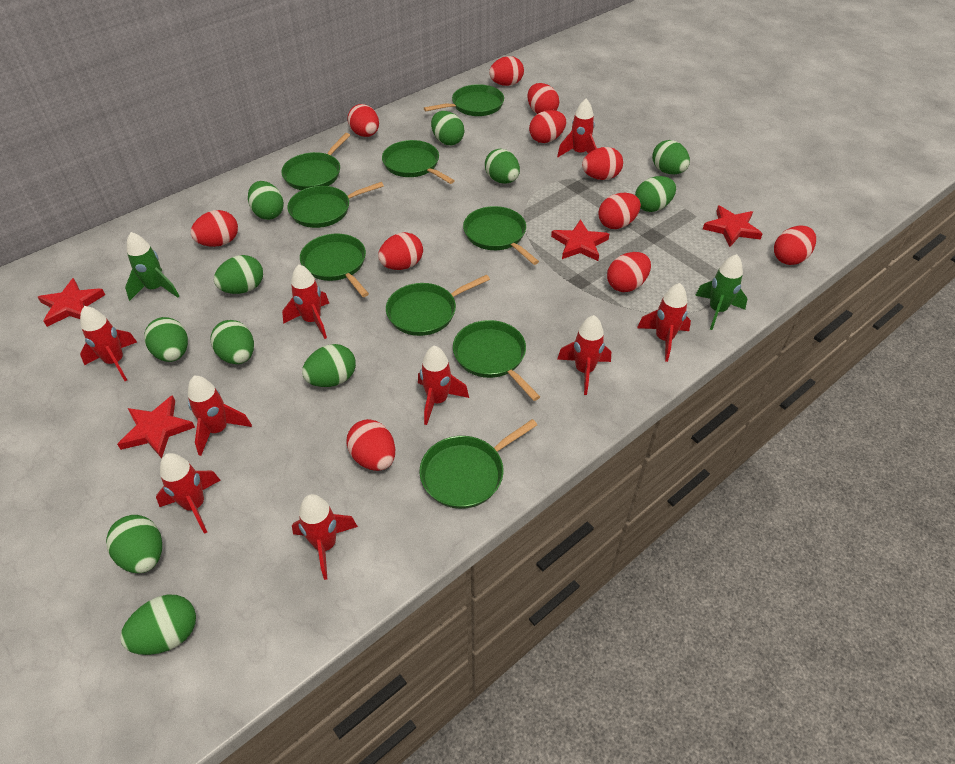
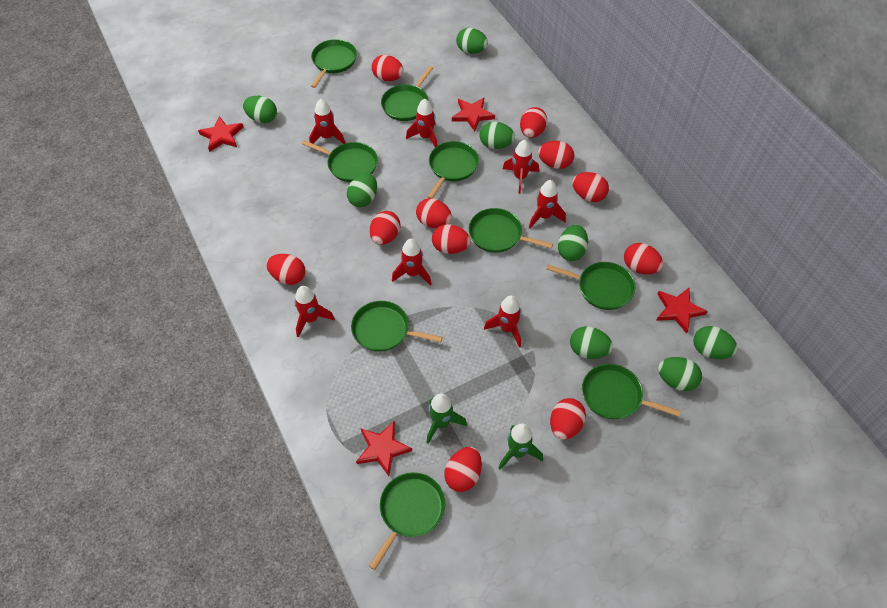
green egg: 11 -> 8
red rocket: 9 -> 7

